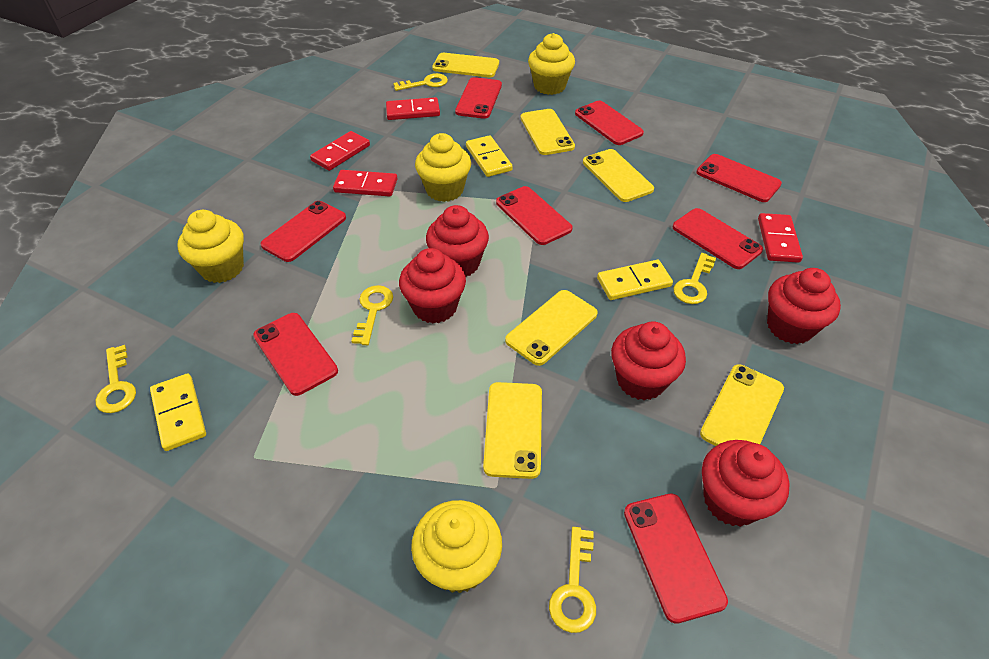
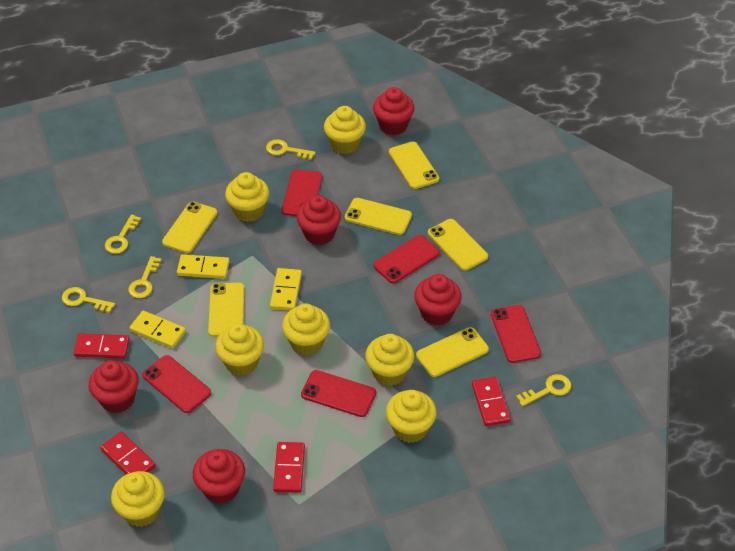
red phone: 8 -> 5
yellow cupcake: 4 -> 7

